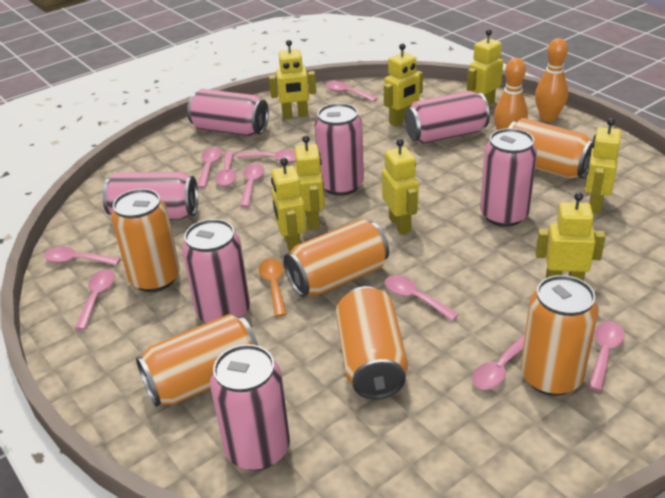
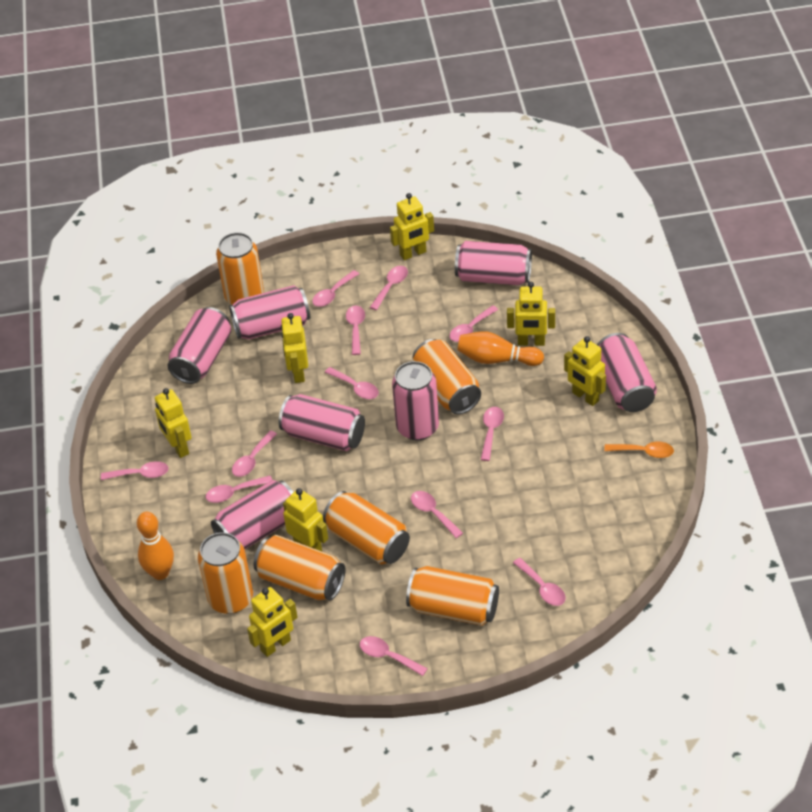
pink spoon: 10 -> 12
yellow robot: 8 -> 7

